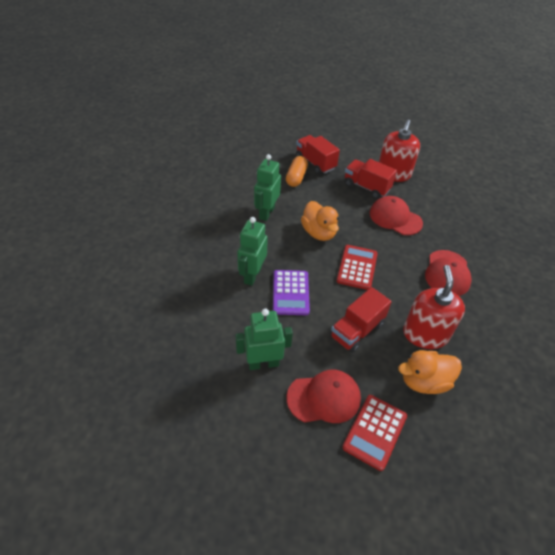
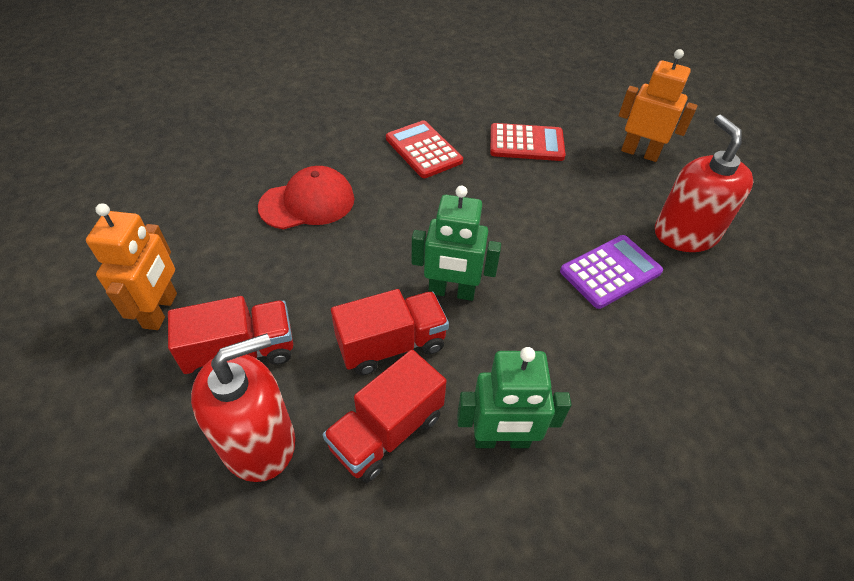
green robot: 3 -> 2
orange capsule: 1 -> 0
orange duck: 2 -> 0
orange robot: 0 -> 2
red cap: 3 -> 1

